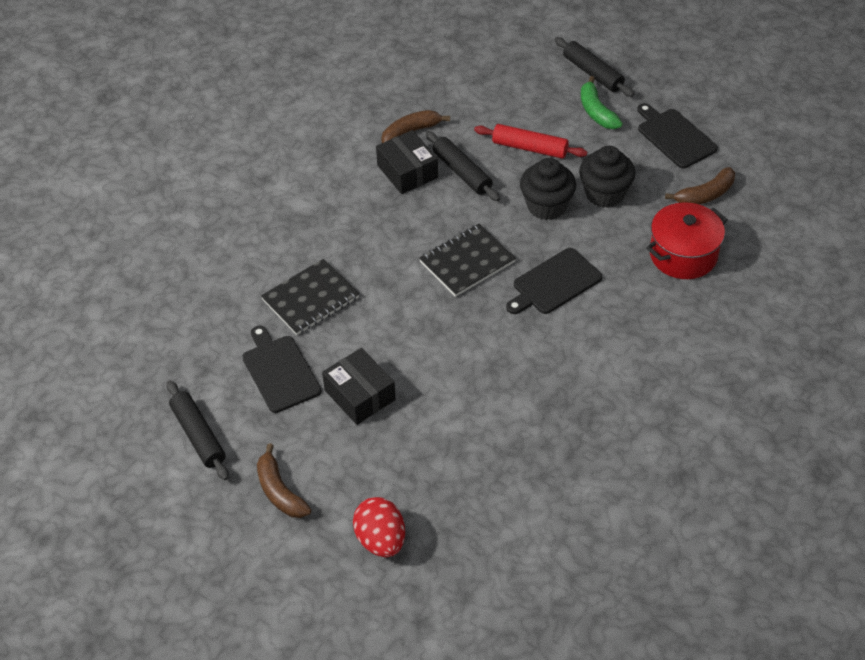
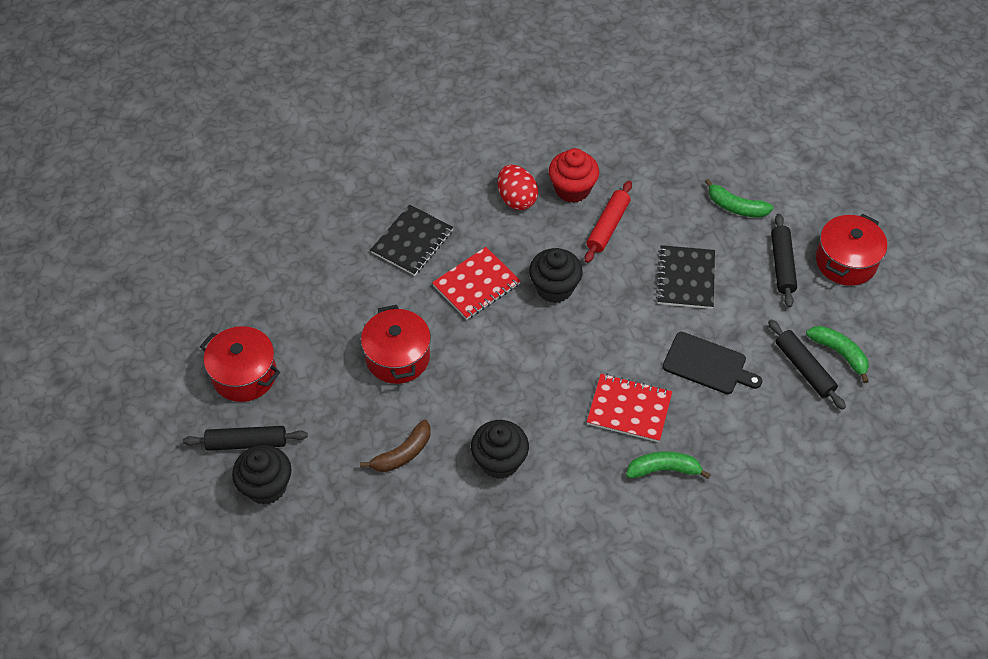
black box: 2 -> 0
black cupcake: 2 -> 3
black cutting board: 3 -> 1
brown banana: 3 -> 1
green banana: 1 -> 3
red cupcake: 0 -> 1
red notebook: 0 -> 2
red pot: 1 -> 3

